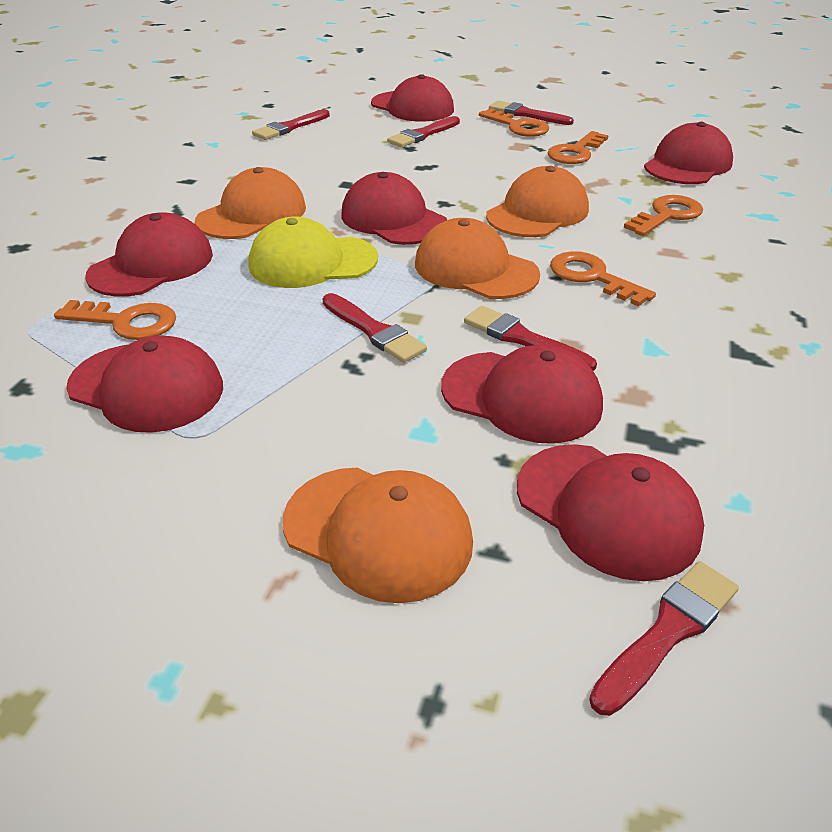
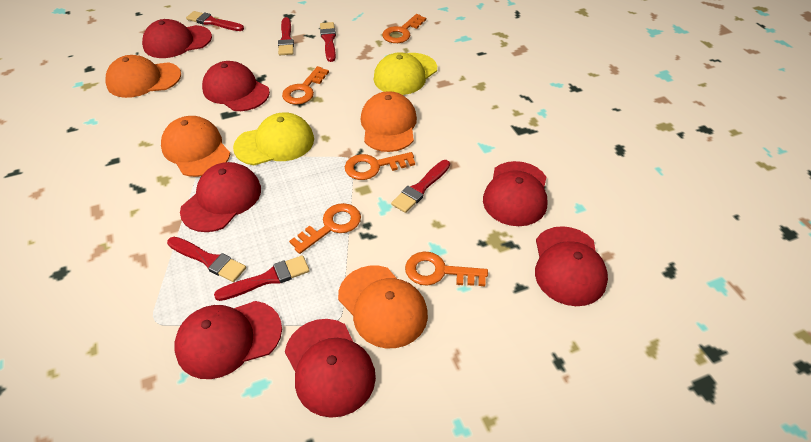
yellow cap: 1 -> 2

